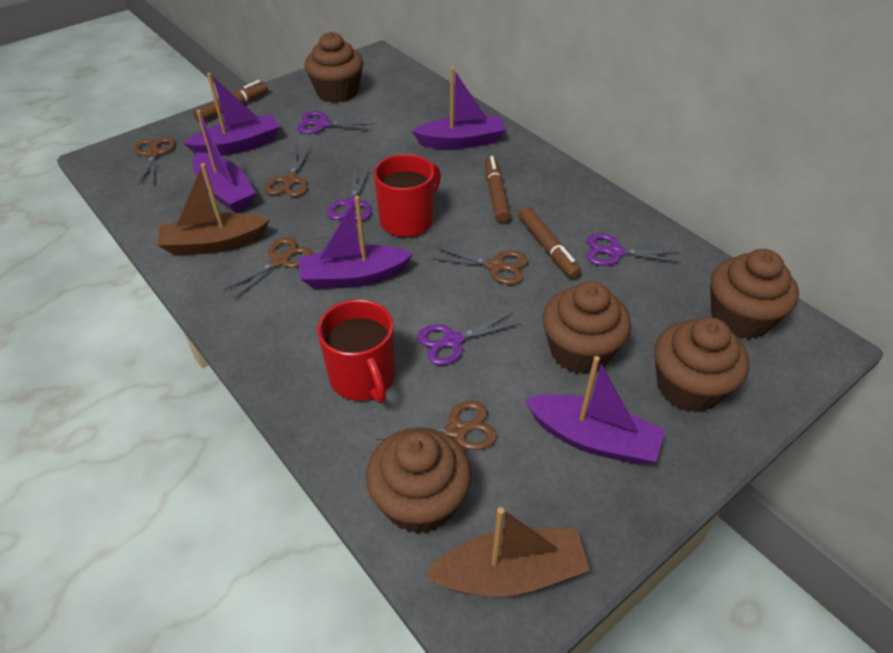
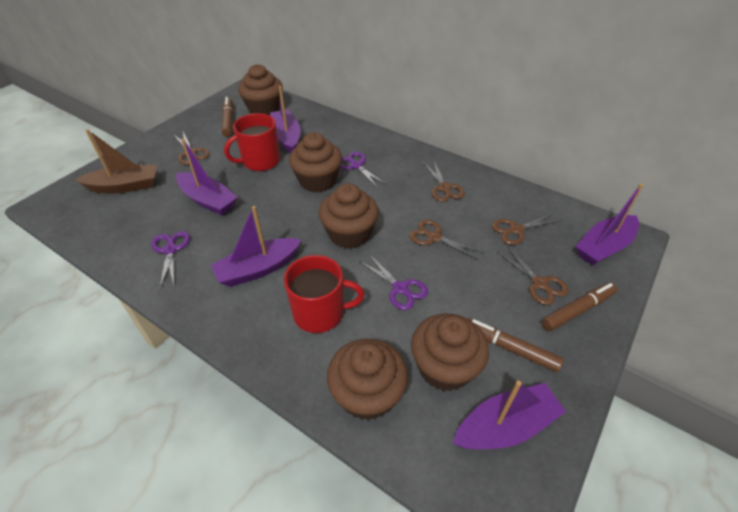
brown boat: 2 -> 1
purple scissors: 4 -> 3

